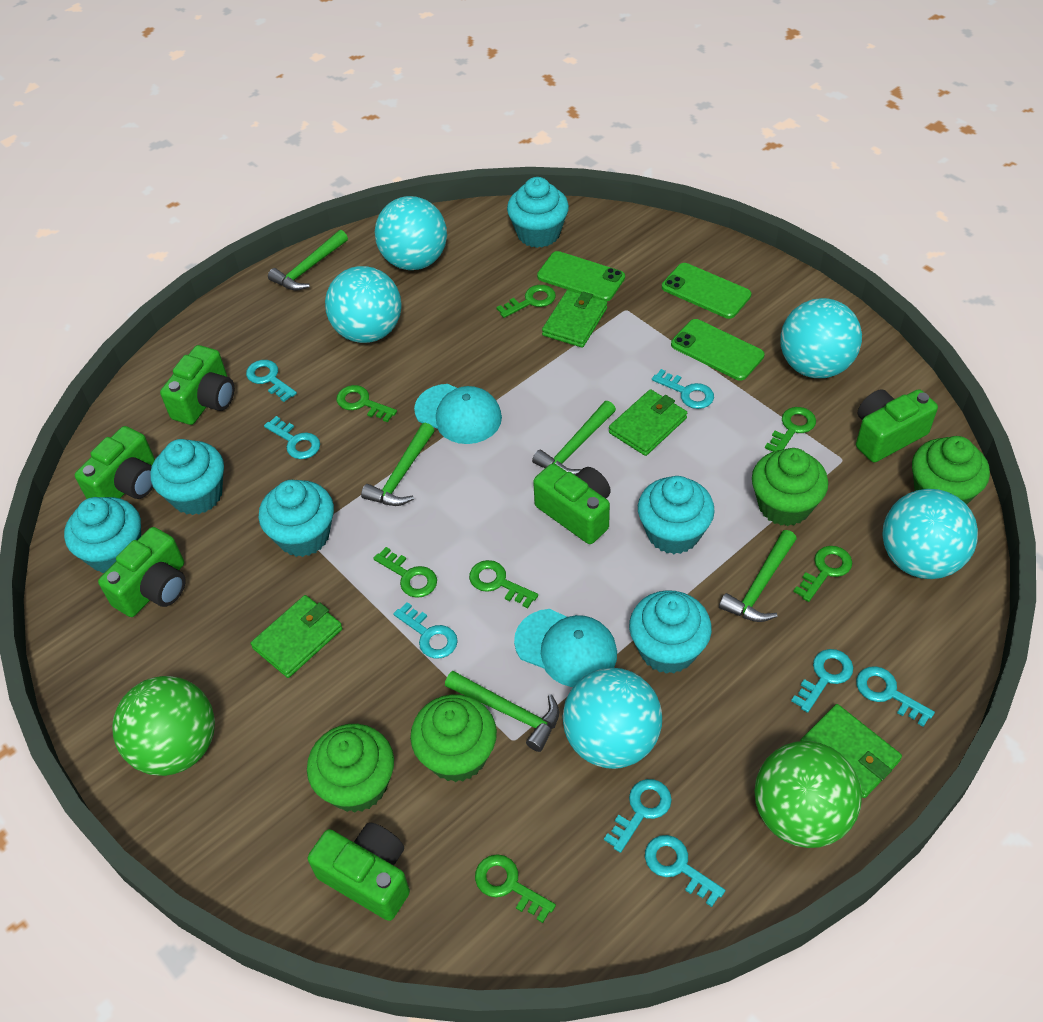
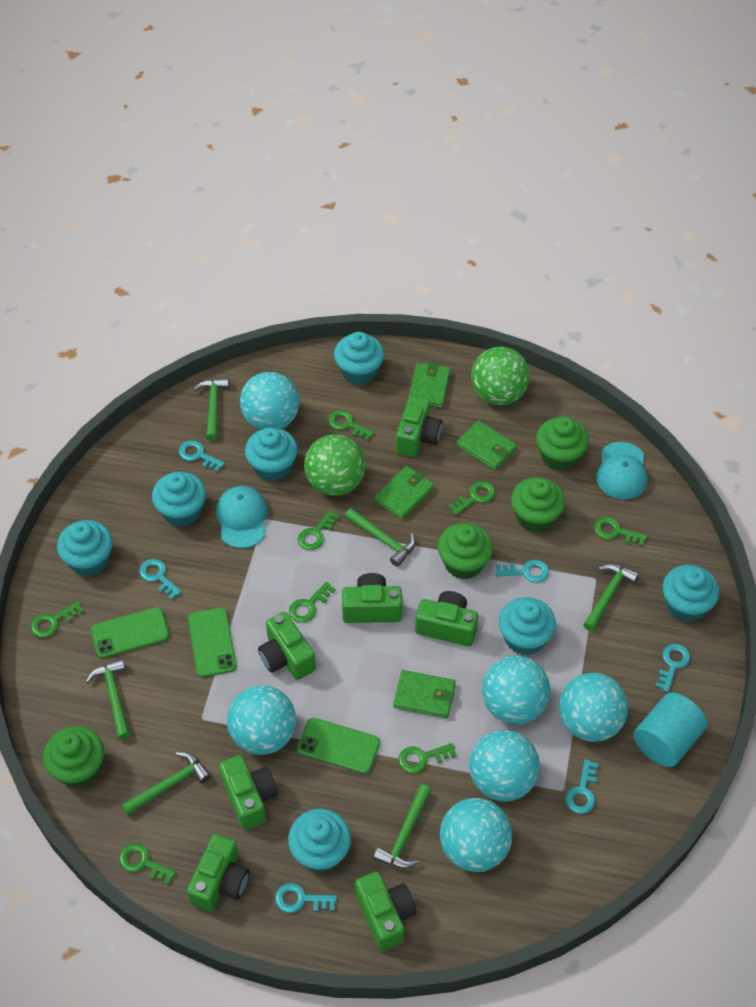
green camera: 6 -> 7
green hammer: 5 -> 6
green key: 7 -> 8
turquoise ball: 5 -> 6
turquoise cupcake: 6 -> 7
turquoise cylinder: 0 -> 1
turquoise key: 8 -> 6

